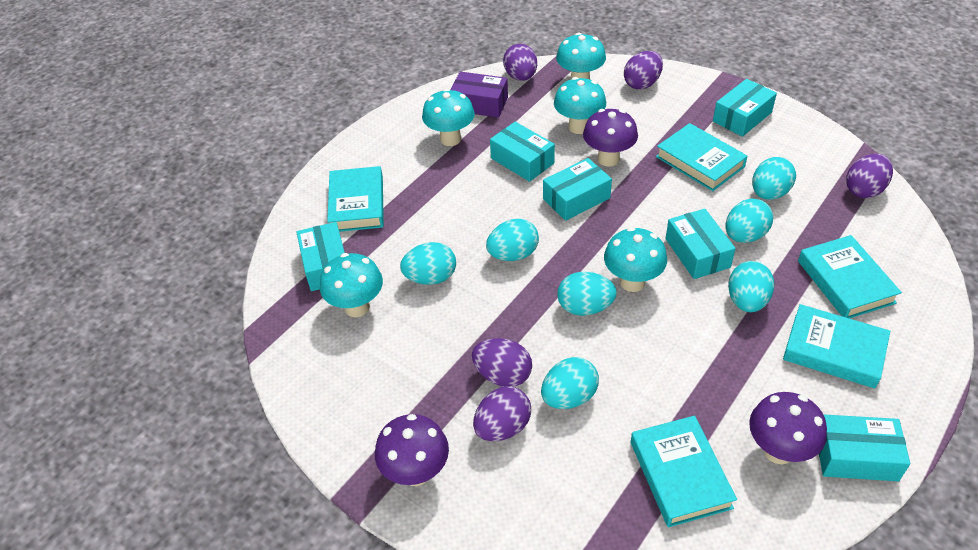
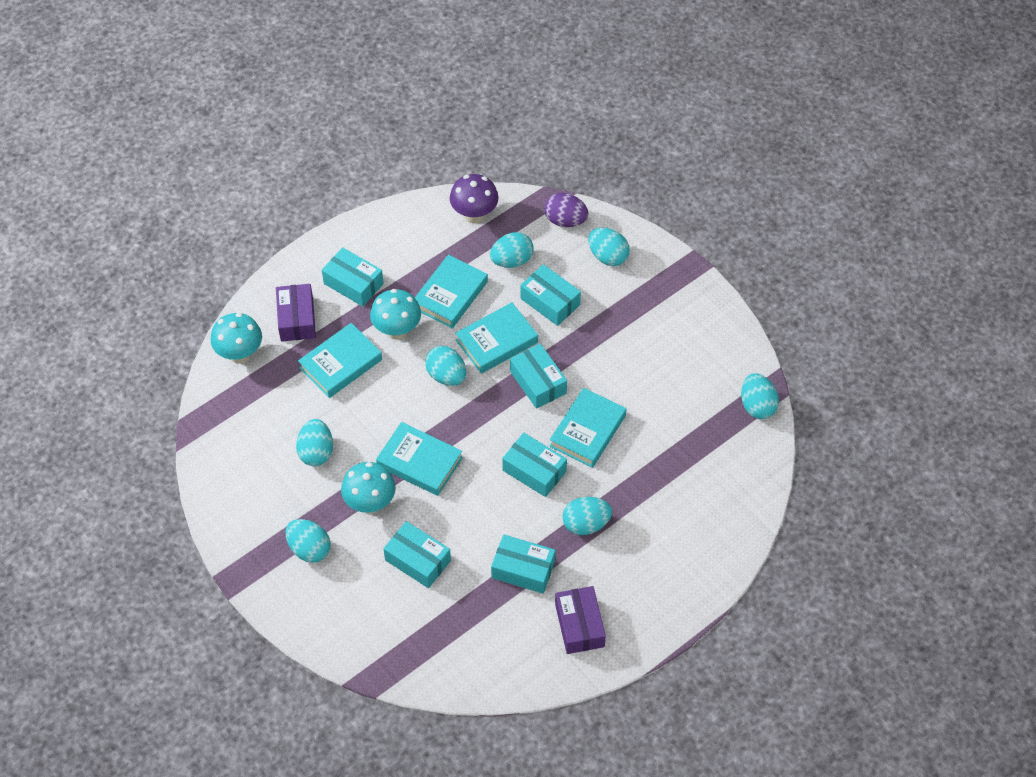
purple box: 1 -> 2
purple egg: 5 -> 1
purple mushroom: 3 -> 1
turquoise mushroom: 5 -> 3

